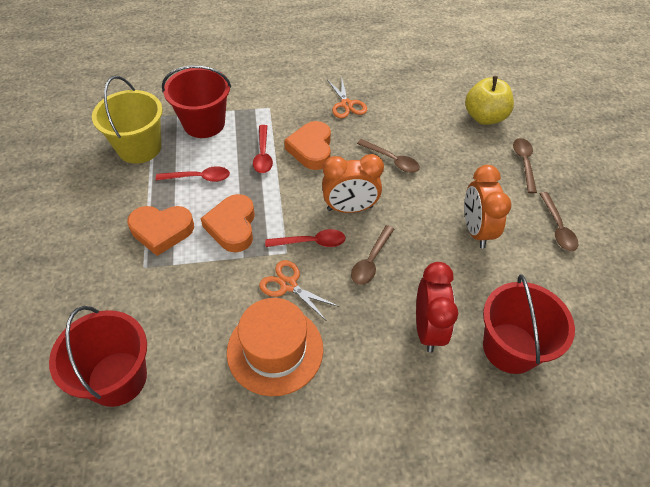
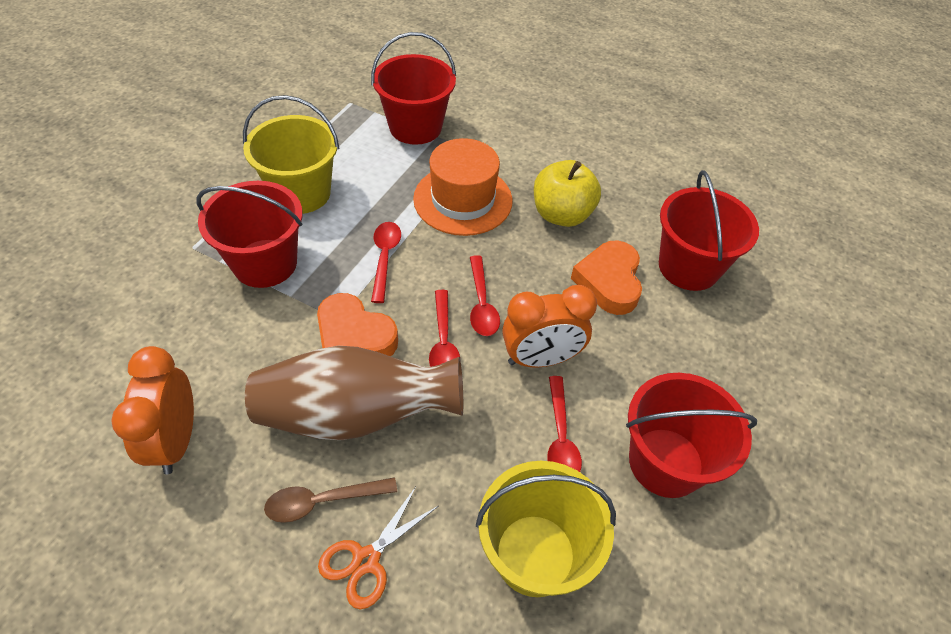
brown spoon: 4 -> 1
brown vase: 0 -> 1
orange heart: 3 -> 2
orange scissors: 2 -> 1
red bucket: 3 -> 4
red clock: 1 -> 0
red spoon: 3 -> 4
yellow bucket: 1 -> 2

